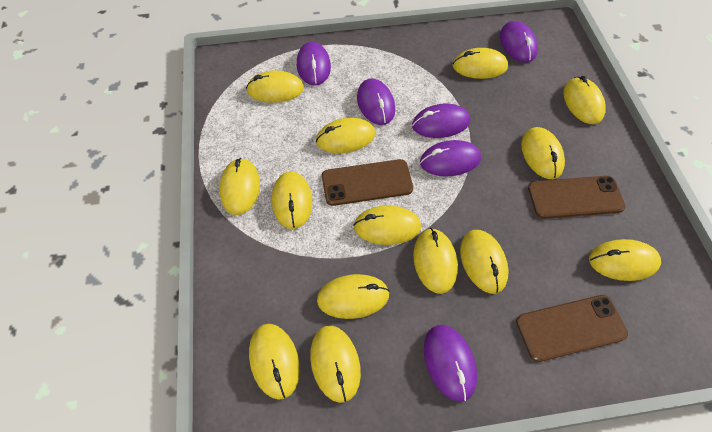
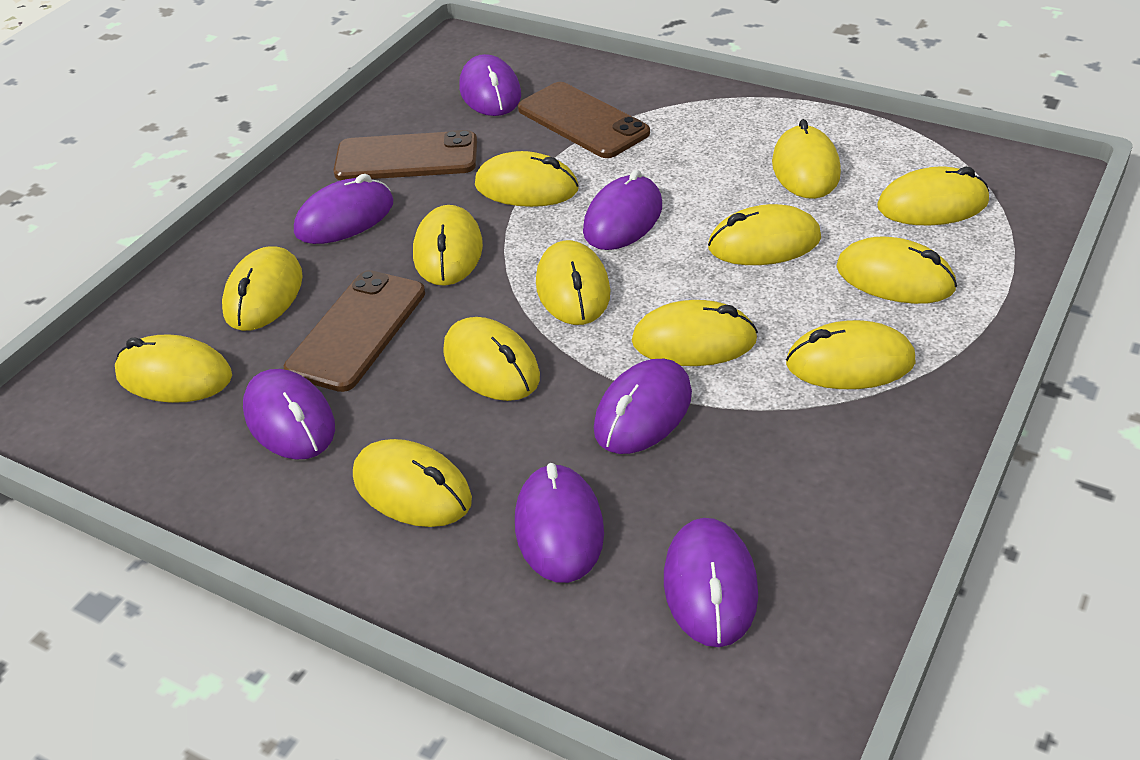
purple mouse: 6 -> 7
yellow mouse: 14 -> 13

